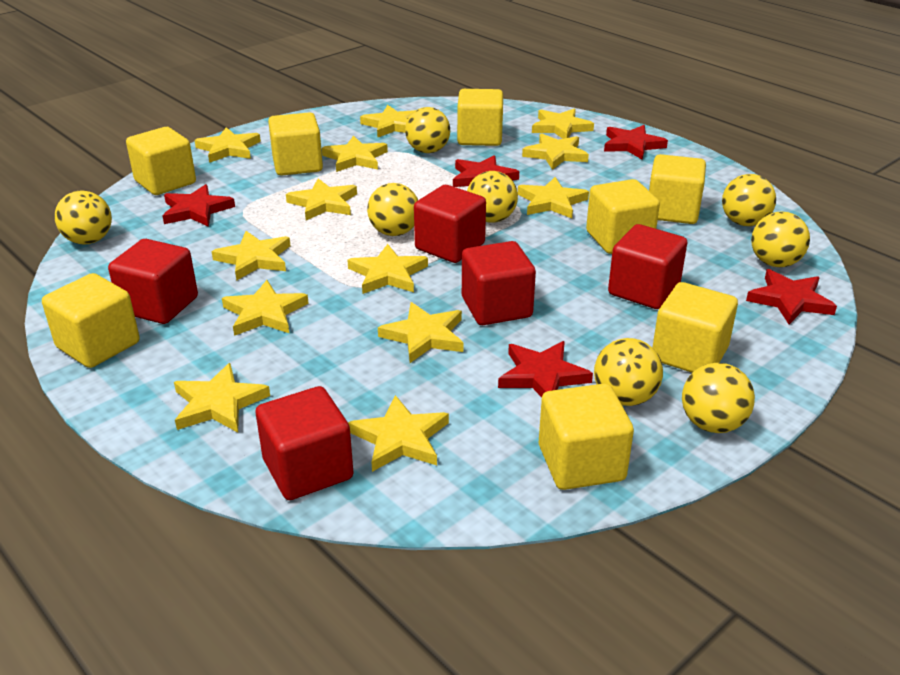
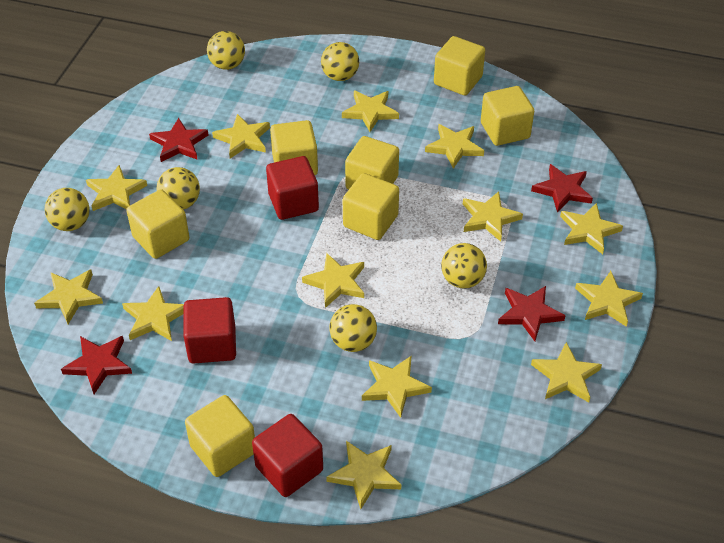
red cube: 5 -> 3
red star: 5 -> 4
yellow ball: 8 -> 6
yellow cube: 8 -> 7

